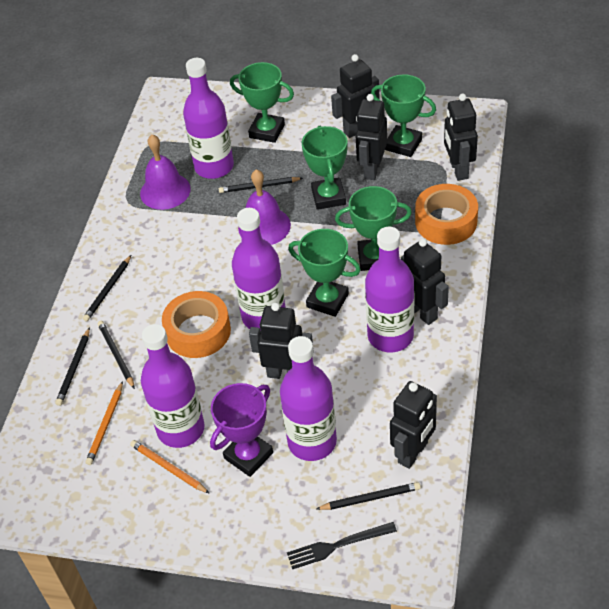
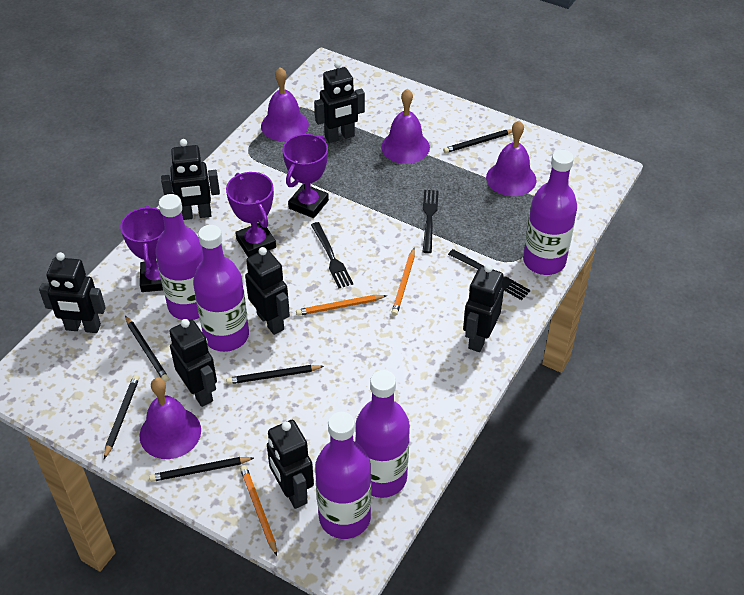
black fork: 1 -> 3
black robot: 6 -> 7
green trophy: 5 -> 0
orange pencil: 2 -> 3
orange tape: 2 -> 0
purple bell: 2 -> 4
purple trophy: 1 -> 3

